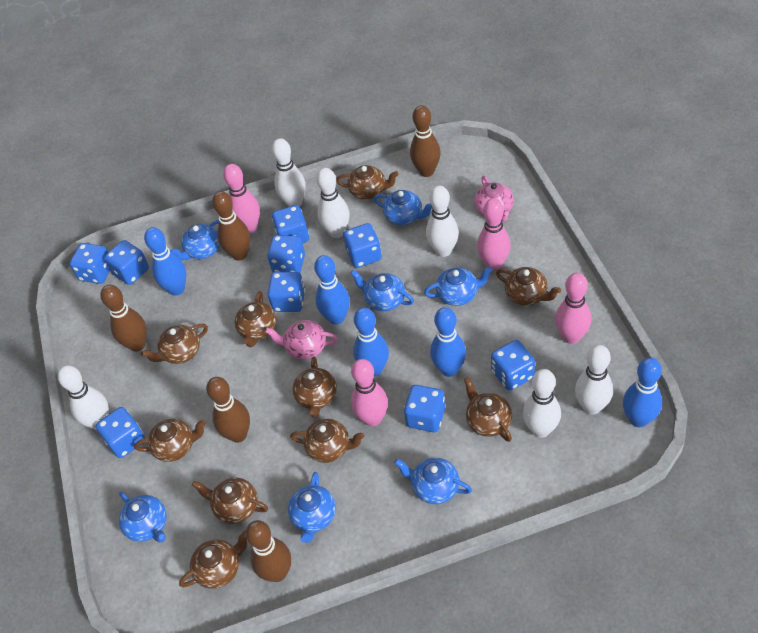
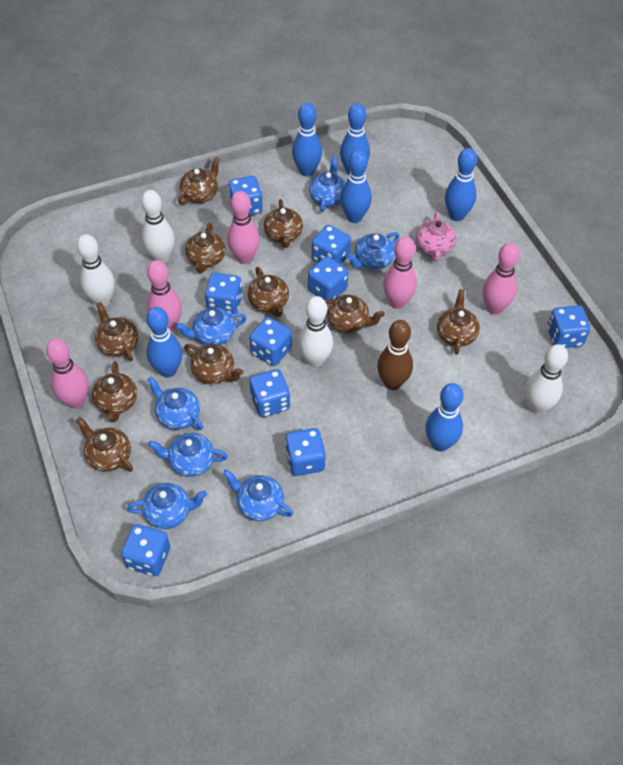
blue bowling pin: 5 -> 6
brown bowling pin: 5 -> 1
pink bowling pin: 4 -> 5
pink teapot: 2 -> 1
white bowling pin: 6 -> 4

